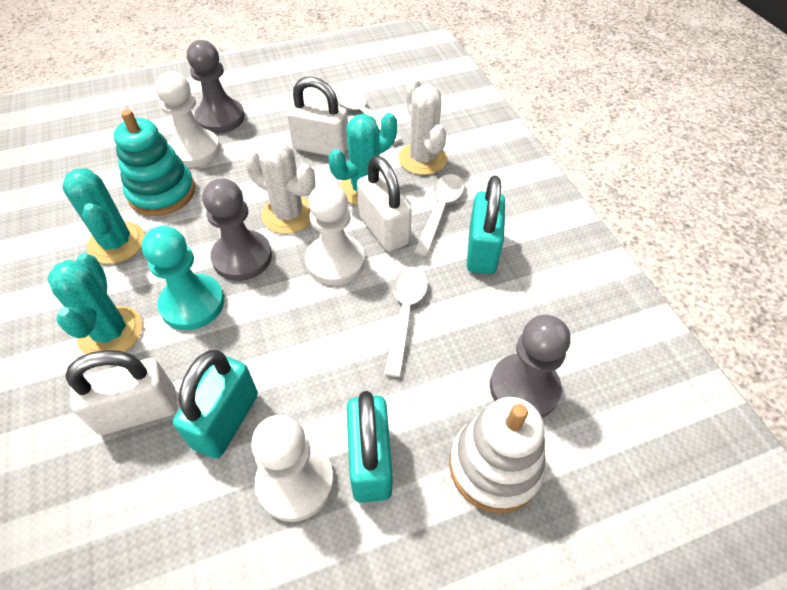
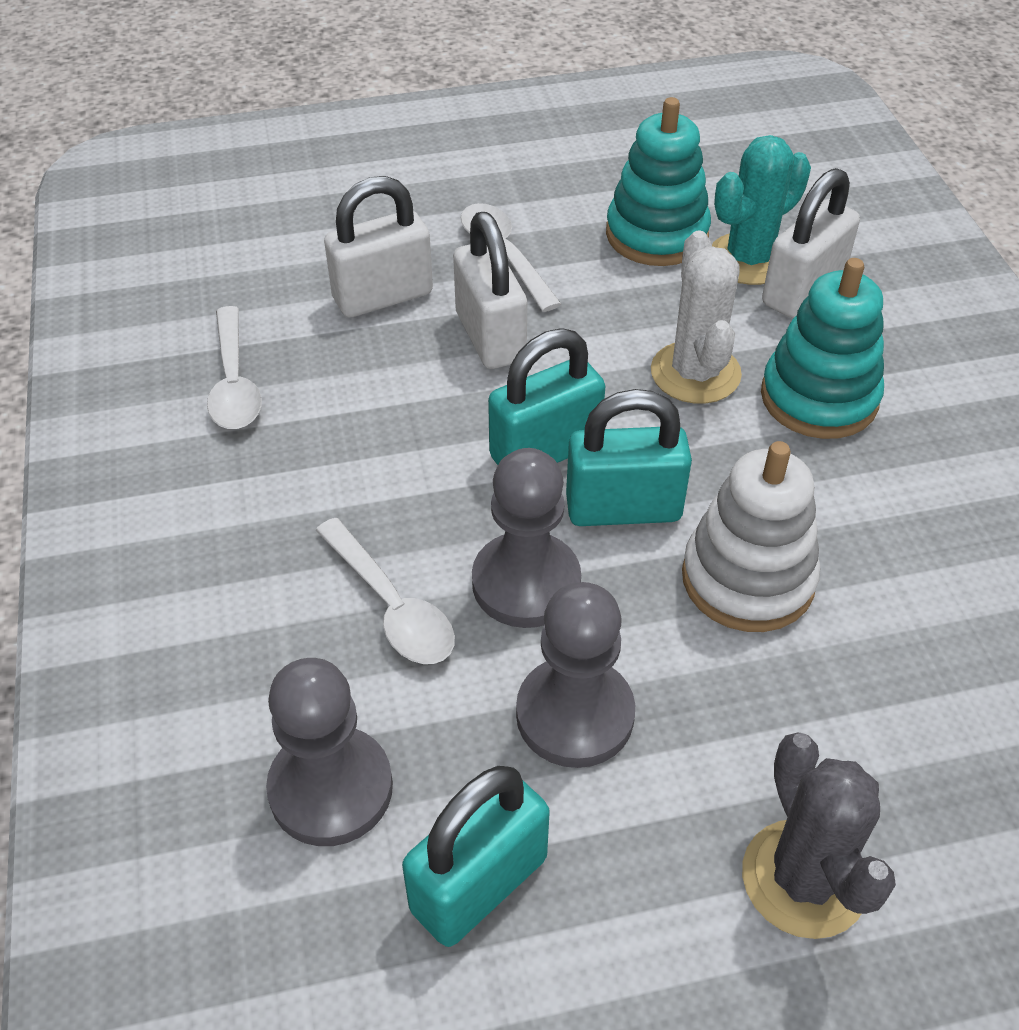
grey cactus: 0 -> 1
turquoise cactus: 3 -> 1
turquoise pawn: 1 -> 0
turquoise stacking toy: 1 -> 2
white cactus: 2 -> 1
white pawn: 3 -> 0

